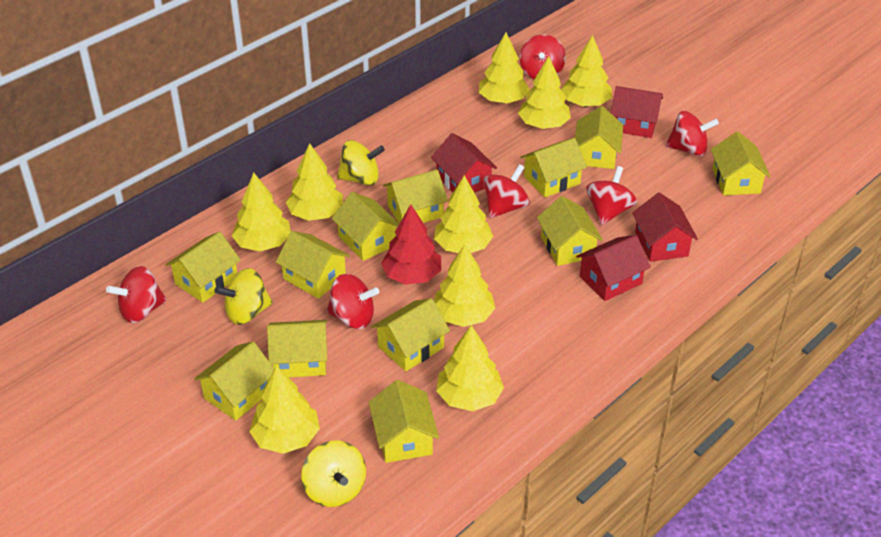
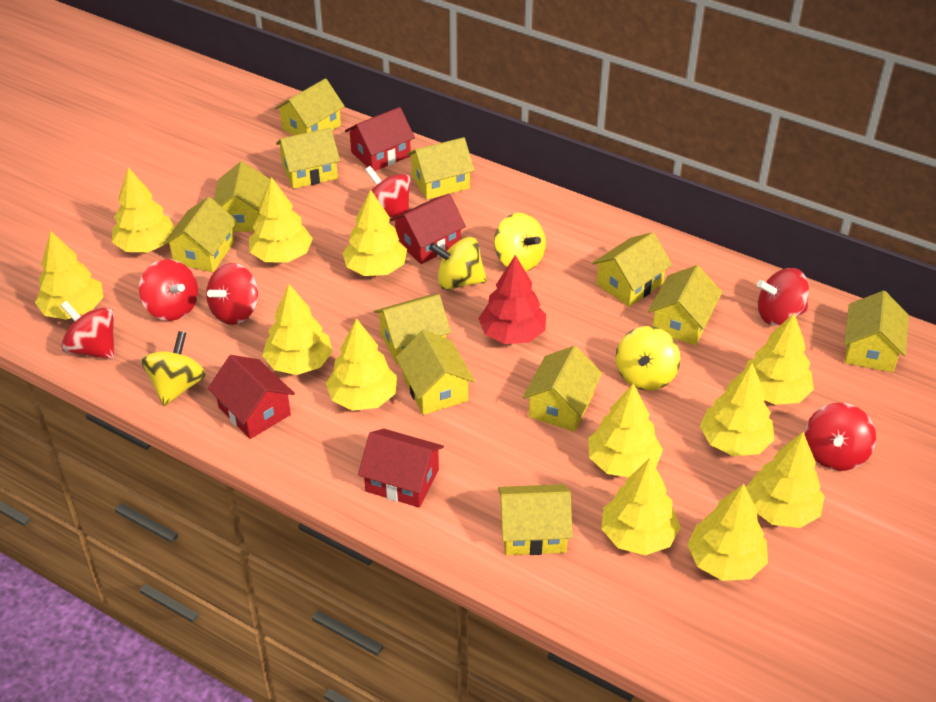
yellow spinning top: 3 -> 4
yellow tree: 9 -> 12

